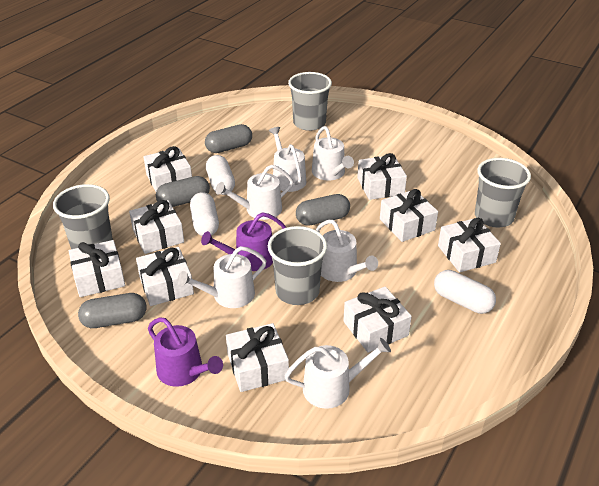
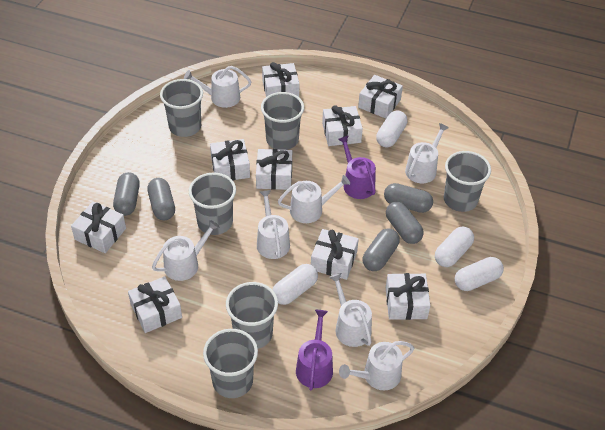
grey capsule: 4 -> 5
grey cup: 4 -> 6
white capsule: 3 -> 4
white watering can: 6 -> 7

